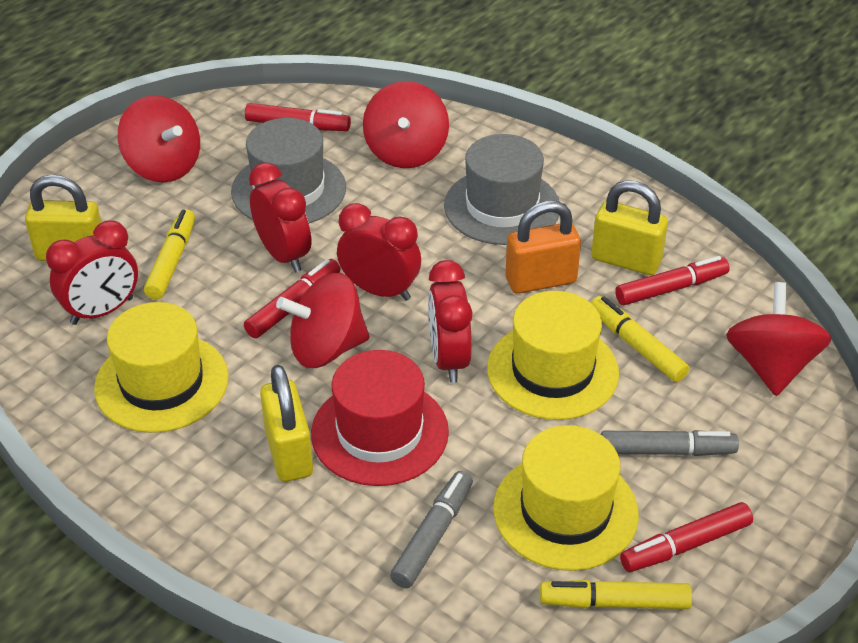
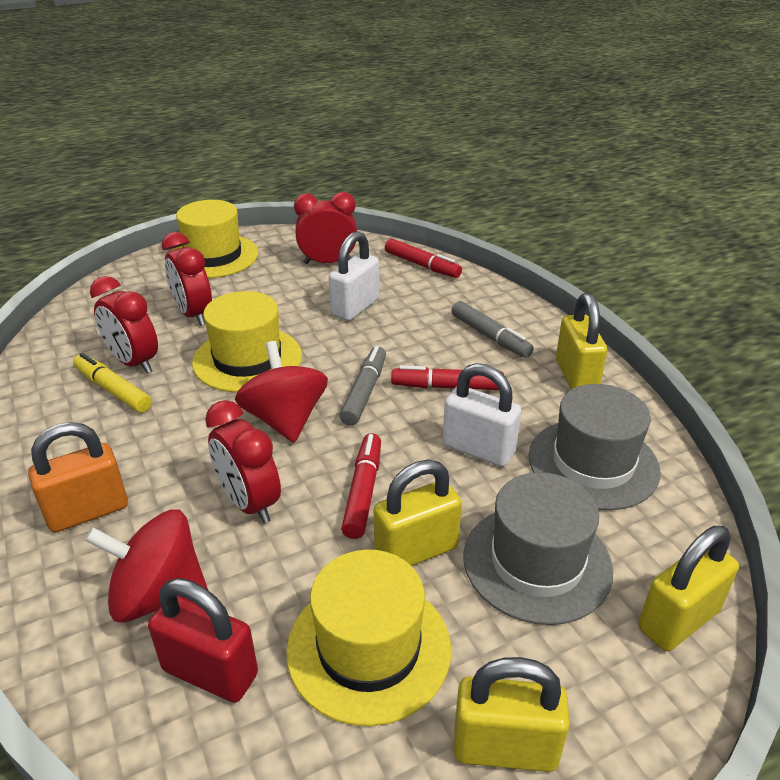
red hat: 1 -> 0
red marker: 4 -> 3
red padlock: 0 -> 1
red spinning top: 4 -> 2
white padlock: 0 -> 2
yellow marker: 3 -> 1
yellow padlock: 3 -> 4

